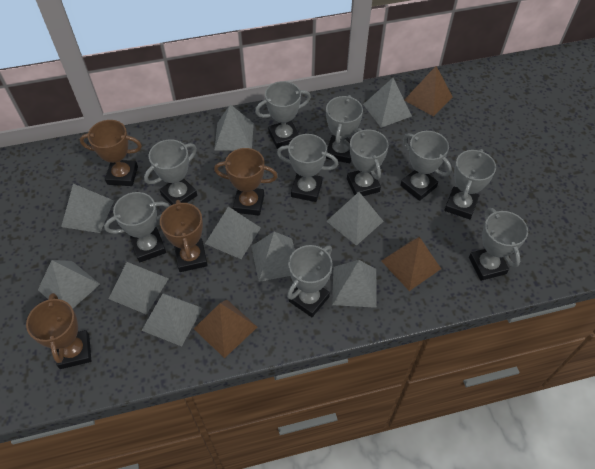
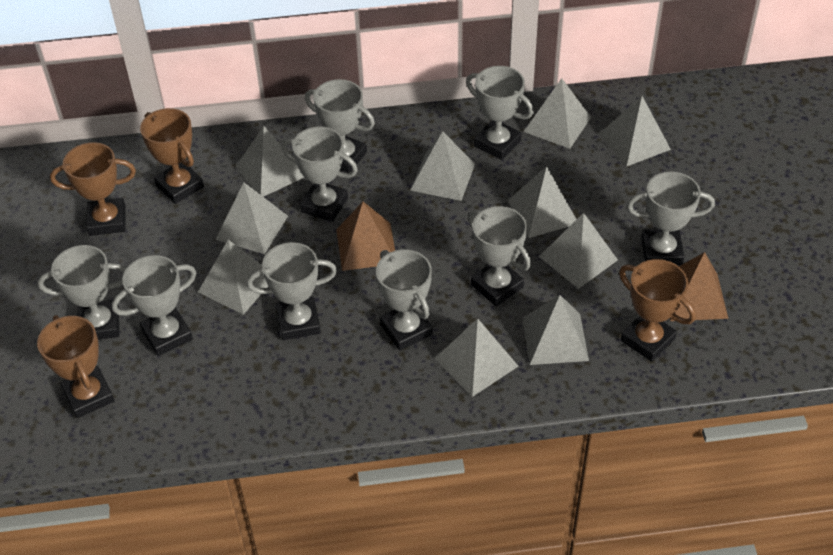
brown pyramid: 3 -> 2
grey trophy: 10 -> 9

